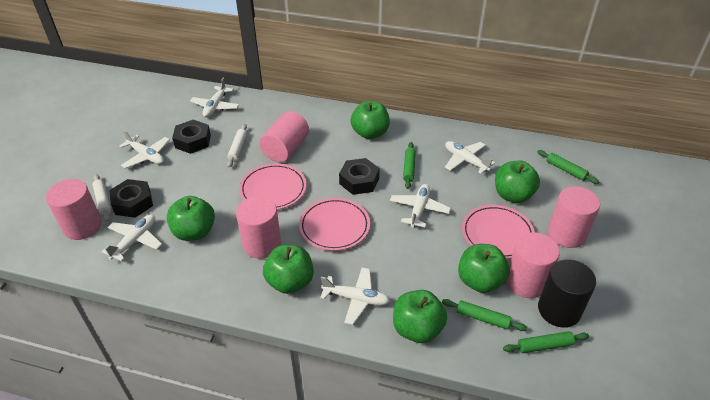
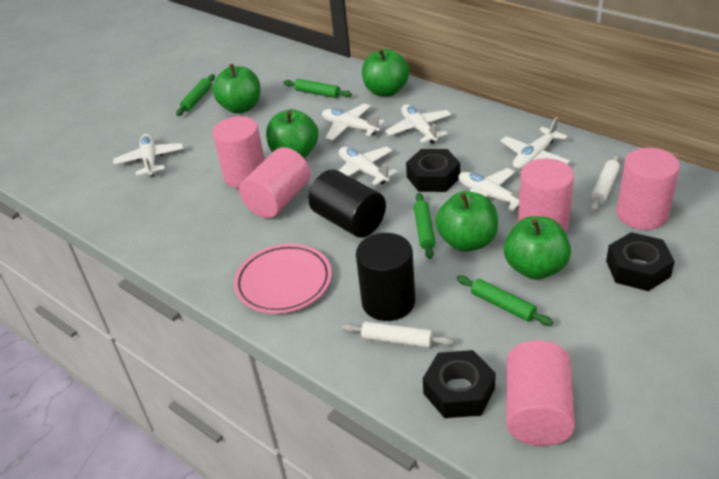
black cylinder: 1 -> 2
green apple: 6 -> 5
pink plate: 3 -> 1

